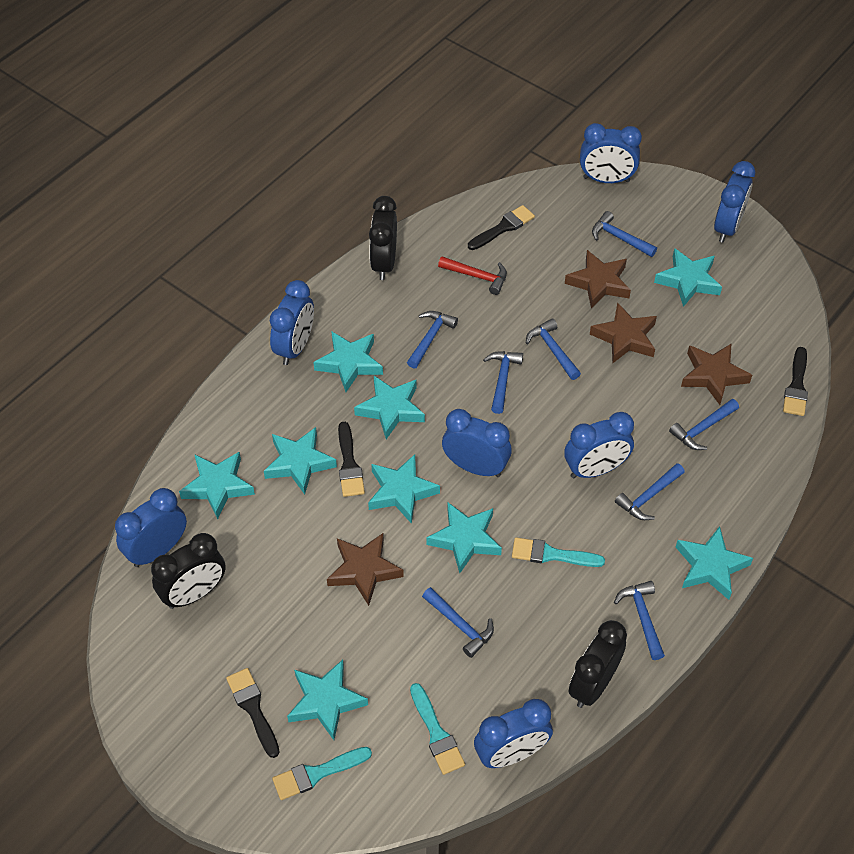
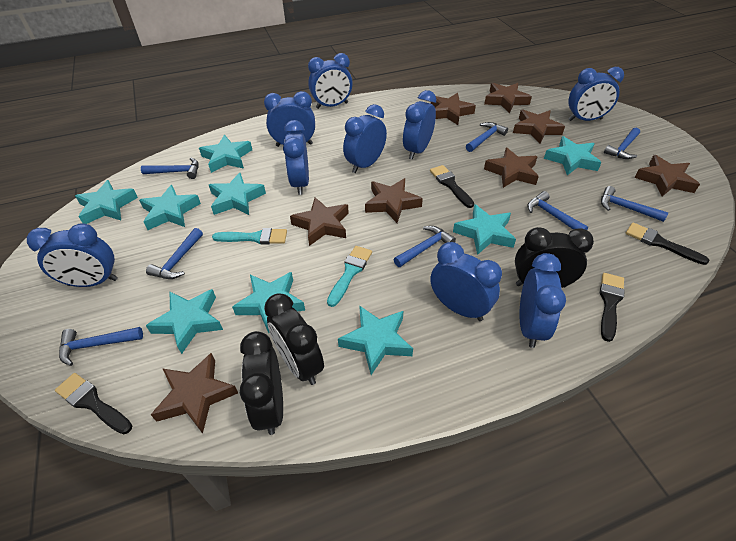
blue clock: 7 -> 9
brown star: 4 -> 8
red hammer: 1 -> 0
turquoise brush: 3 -> 2

